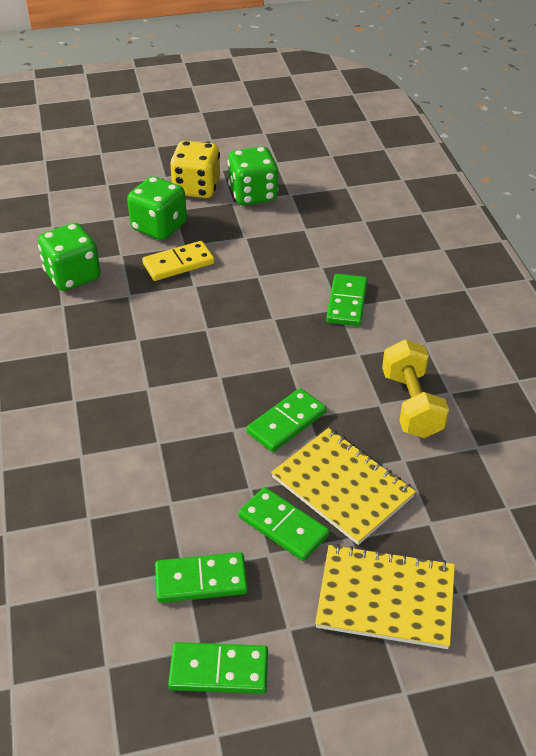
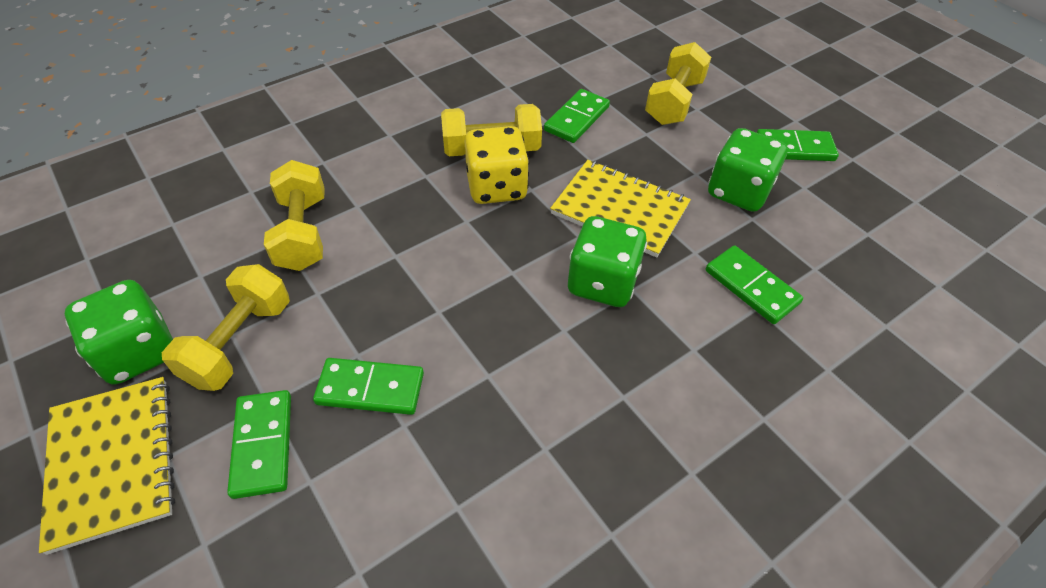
yellow domino: 1 -> 0
yellow dumbbell: 1 -> 4

